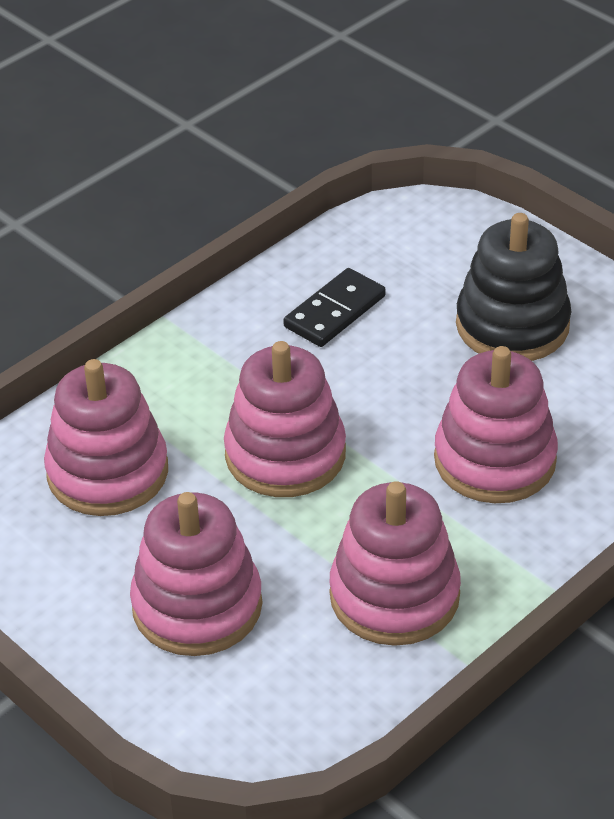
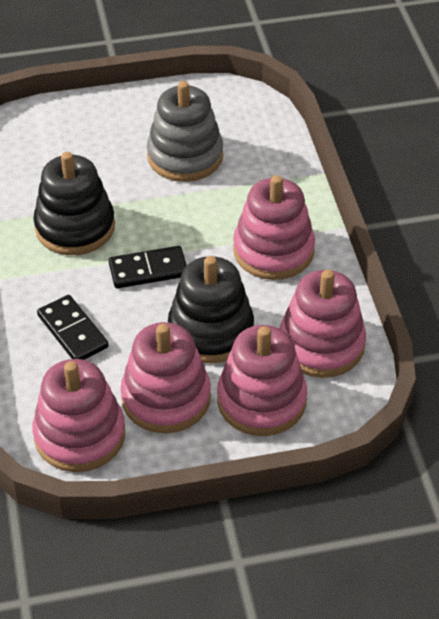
black domino: 1 -> 2
black stacking toy: 1 -> 2
grey stacking toy: 0 -> 1

